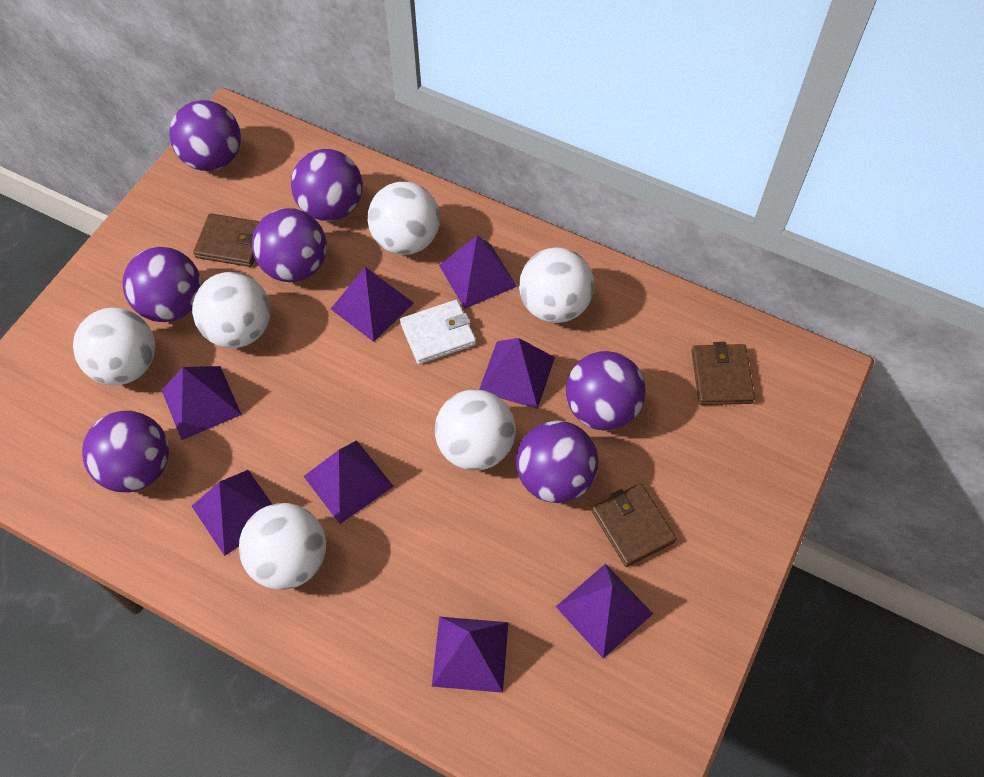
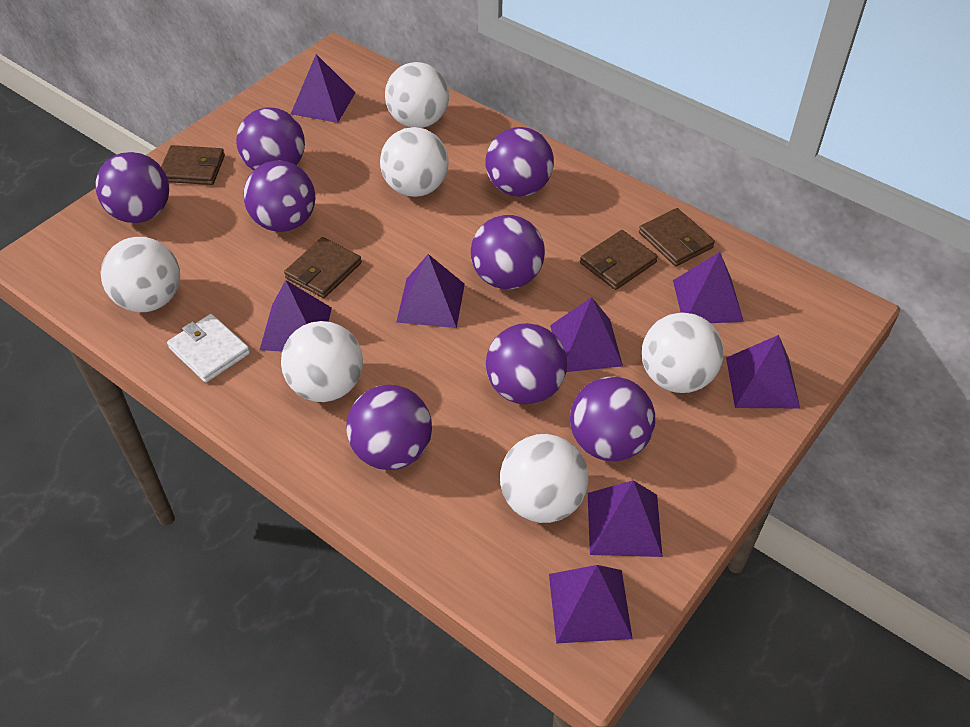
brown wallet: 3 -> 4
purple ball: 7 -> 8

